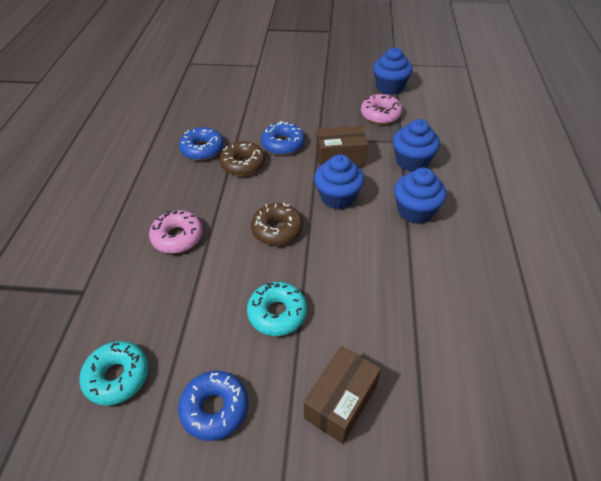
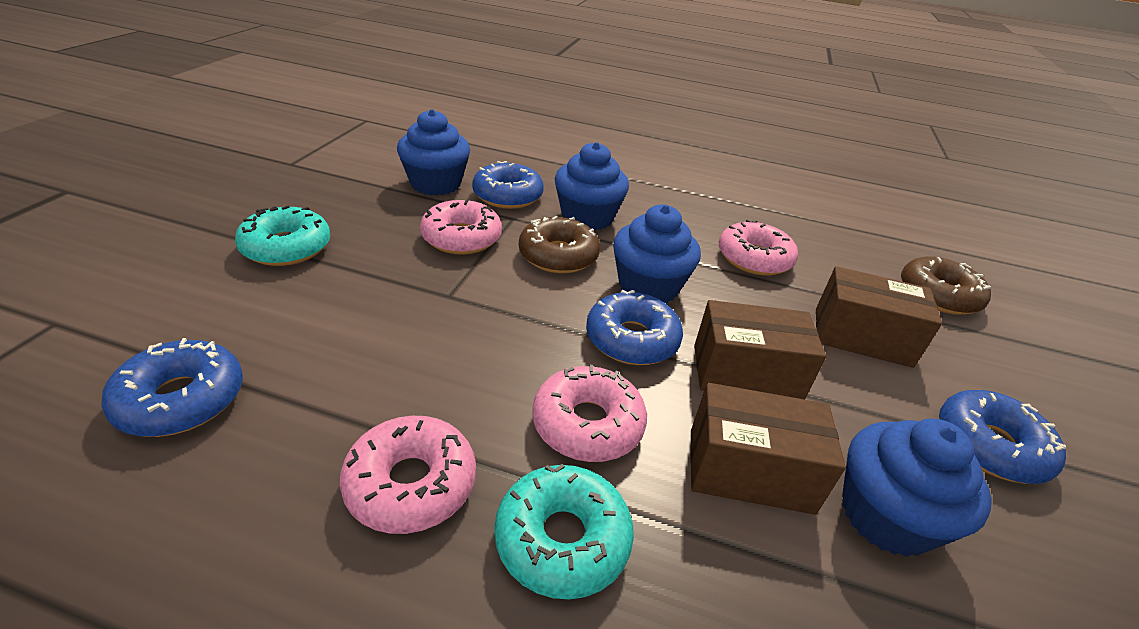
blue donut: 3 -> 4
brown box: 2 -> 3
pink donut: 2 -> 4

